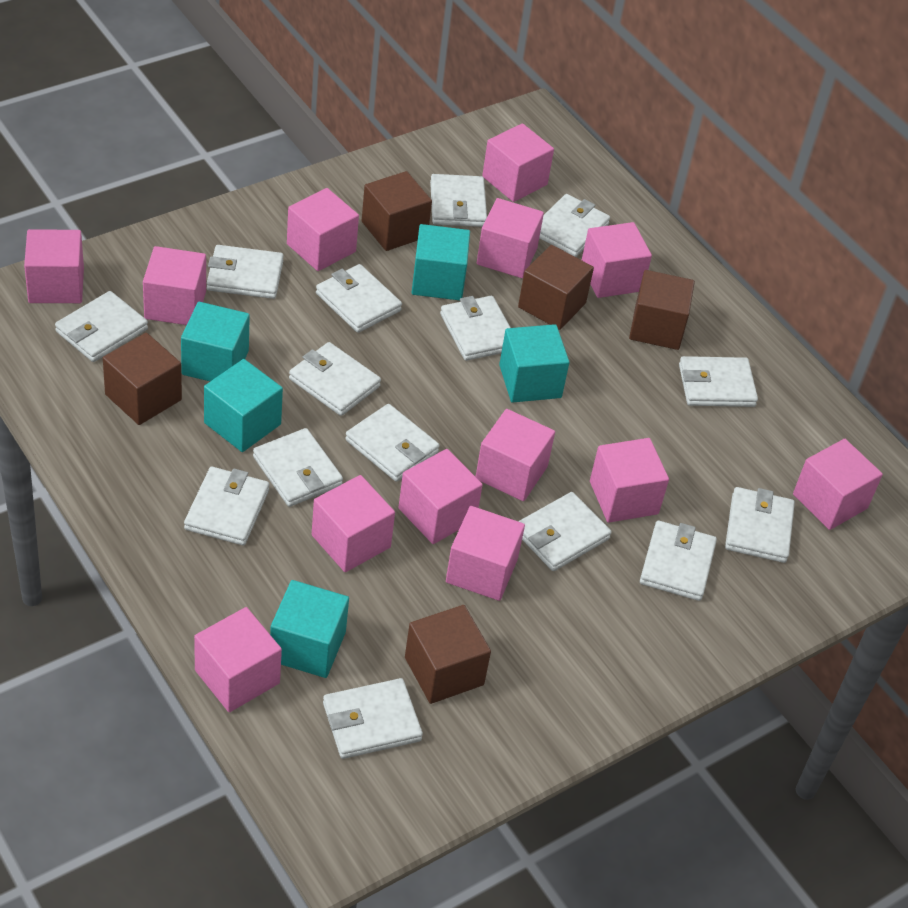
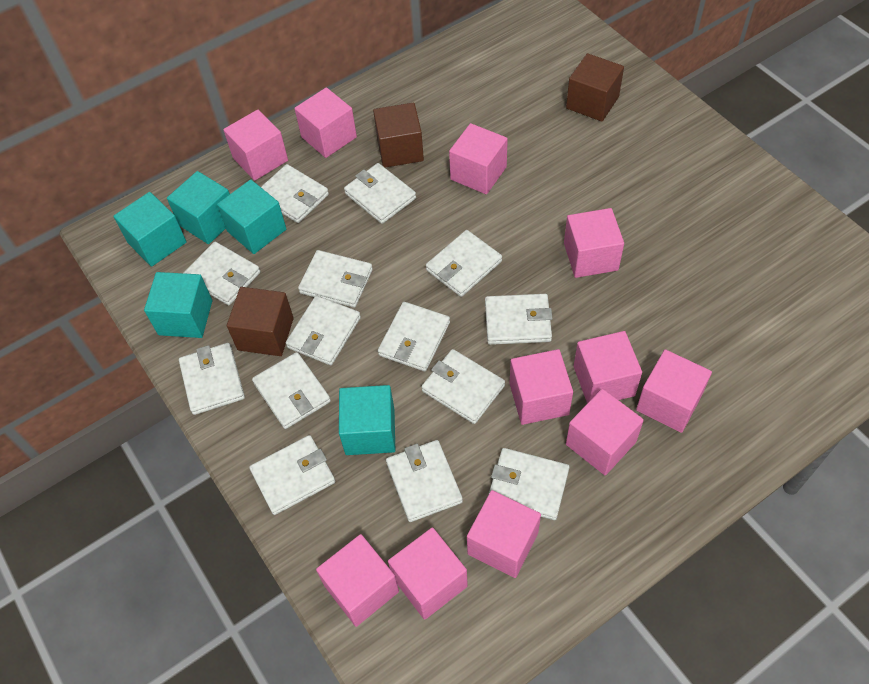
brown cube: 5 -> 3
pink cube: 13 -> 11
white wallet: 15 -> 14

